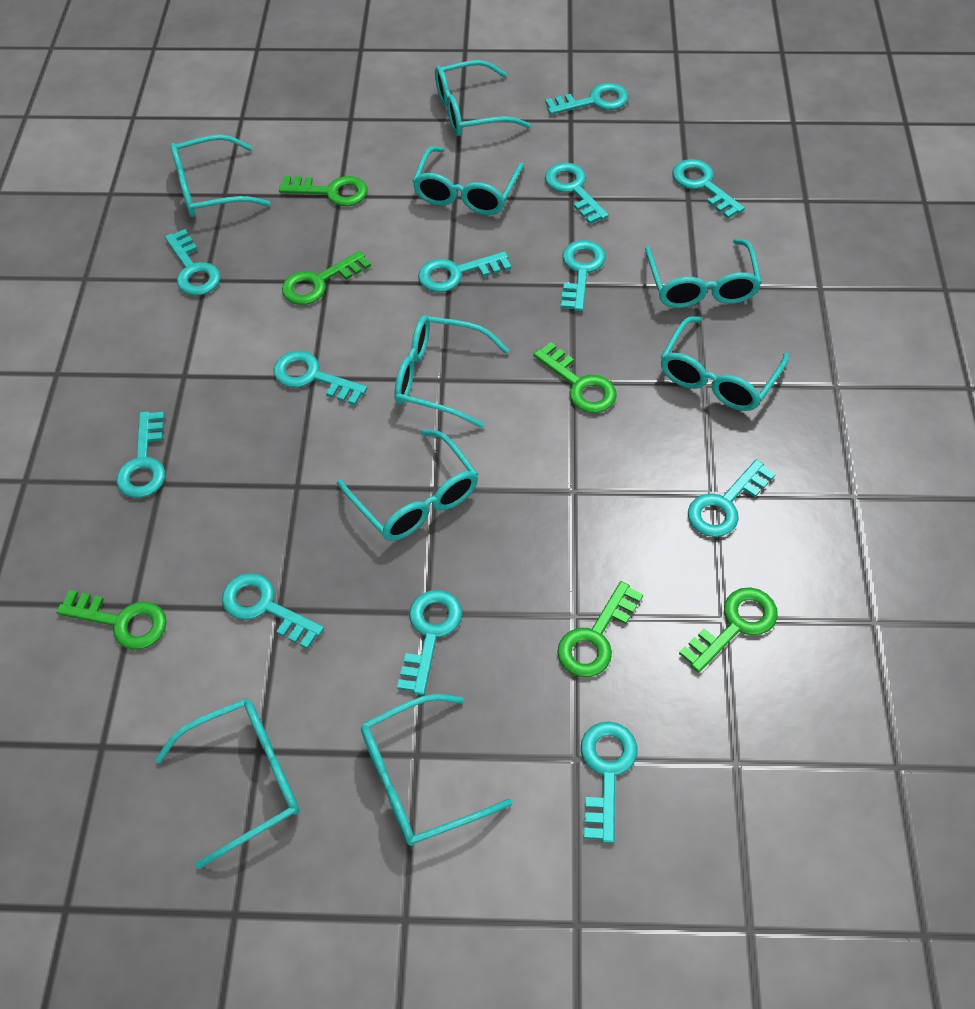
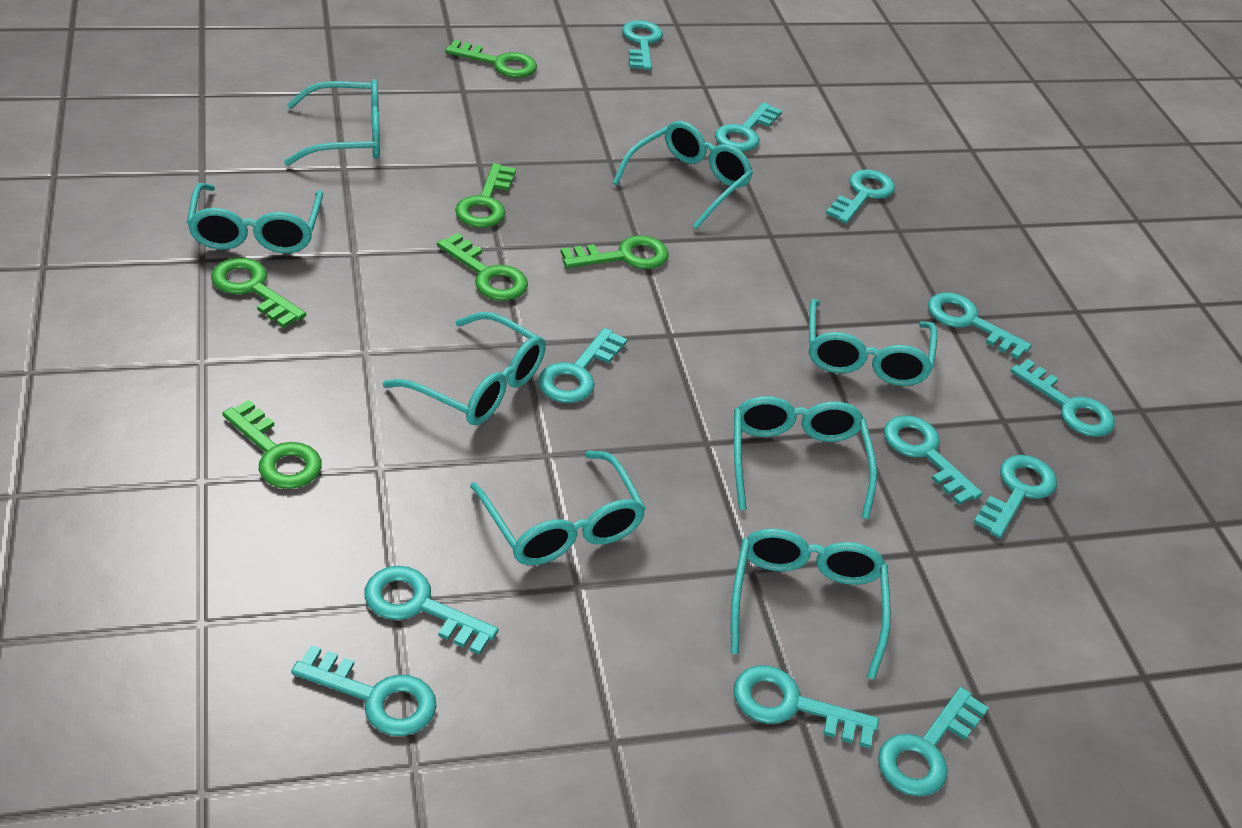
turquoise glasses: 9 -> 8

